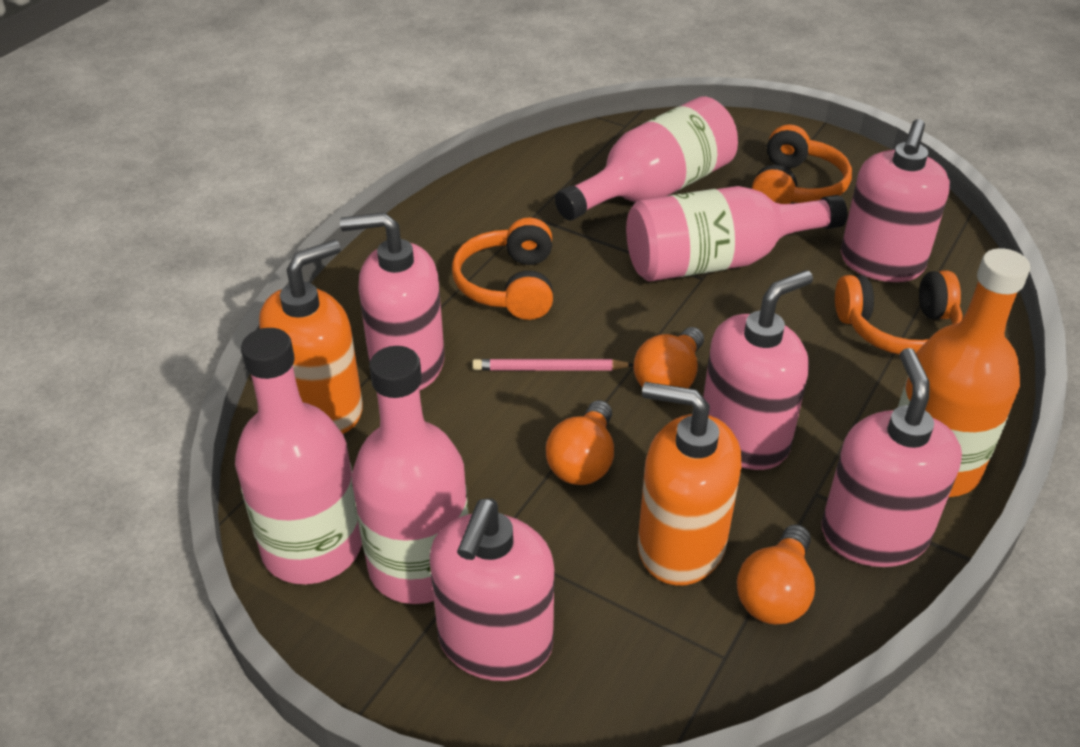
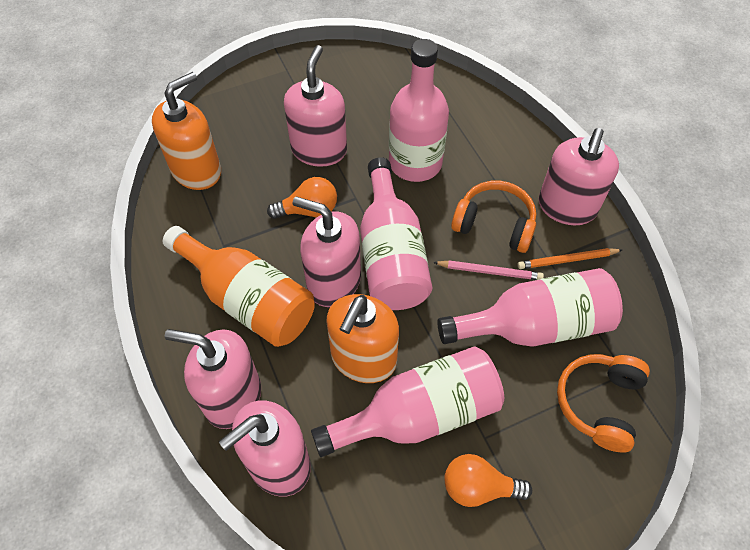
orange headphones: 3 -> 2
orange light bulb: 3 -> 2
orange pencil: 0 -> 1

